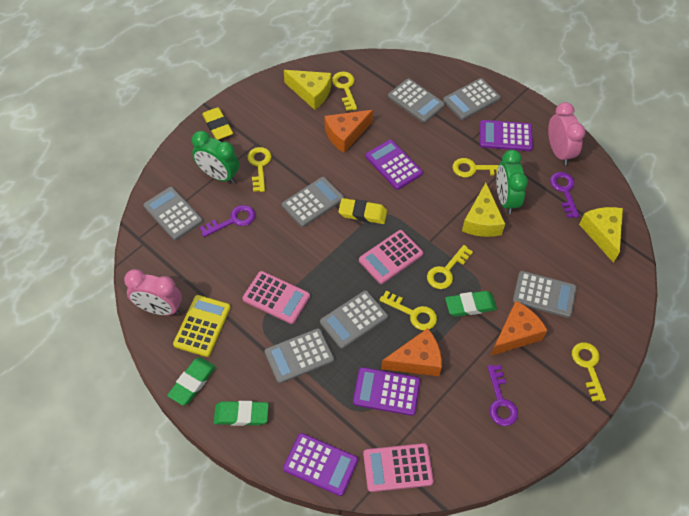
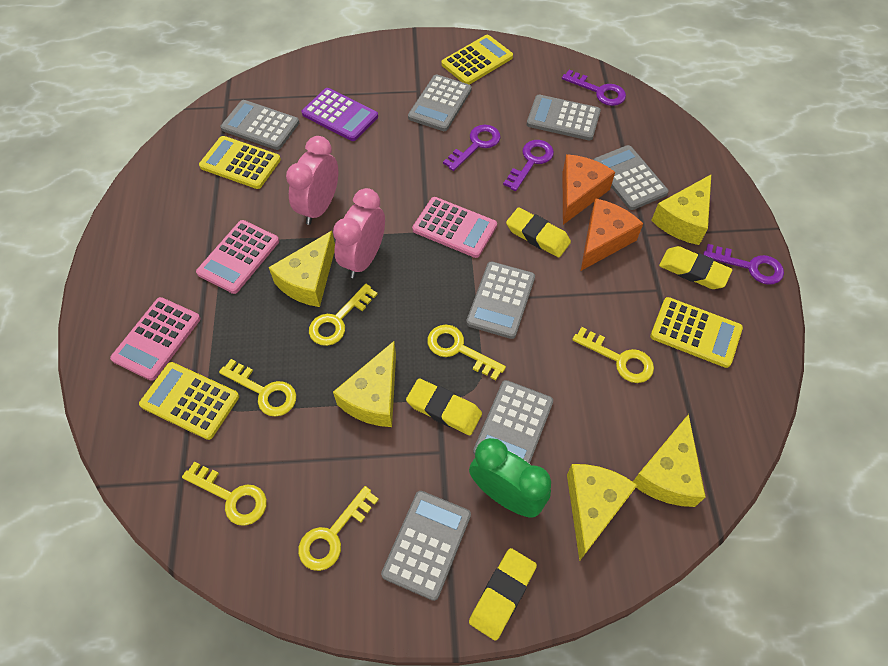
green clock: 2 -> 1
green eraser: 3 -> 0
orange cheese: 3 -> 2
purple calculator: 4 -> 1
purple key: 3 -> 4
yellow calculator: 1 -> 4
yellow cheese: 3 -> 5
yellow eraser: 2 -> 4

